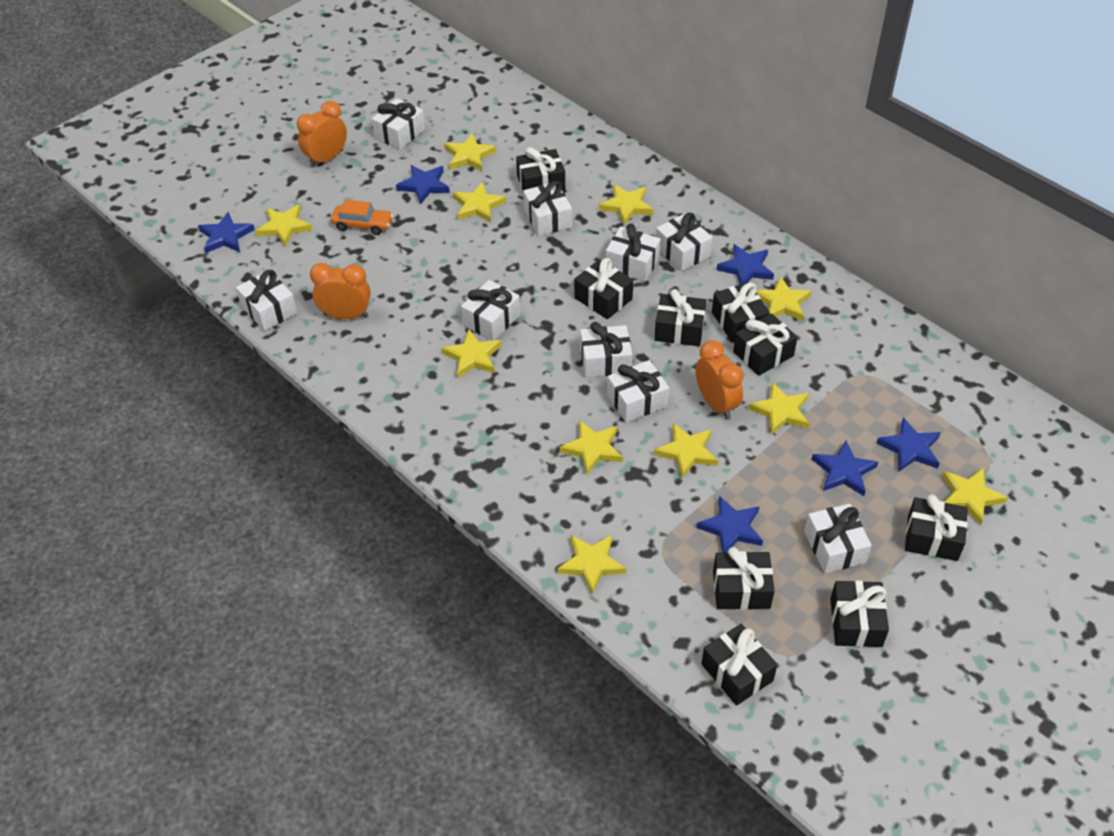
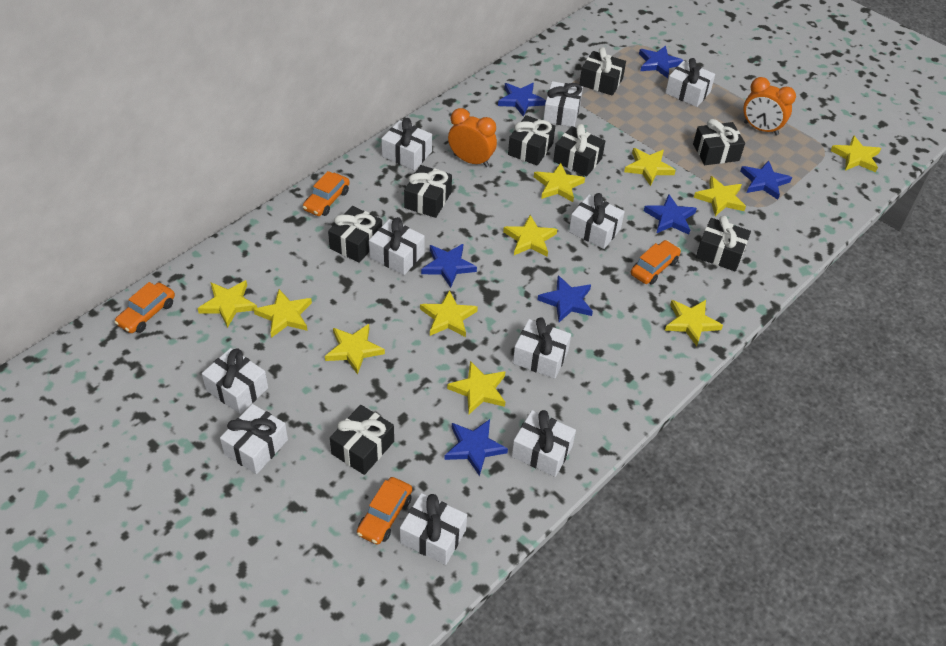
black gift: 9 -> 8
blue star: 6 -> 7
orange car: 1 -> 4
orange clock: 3 -> 2
white gift: 9 -> 10

